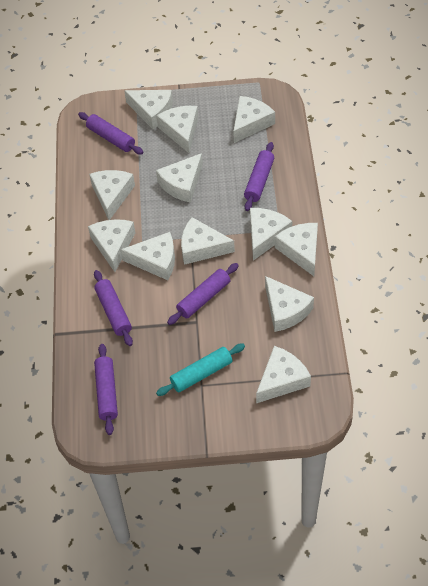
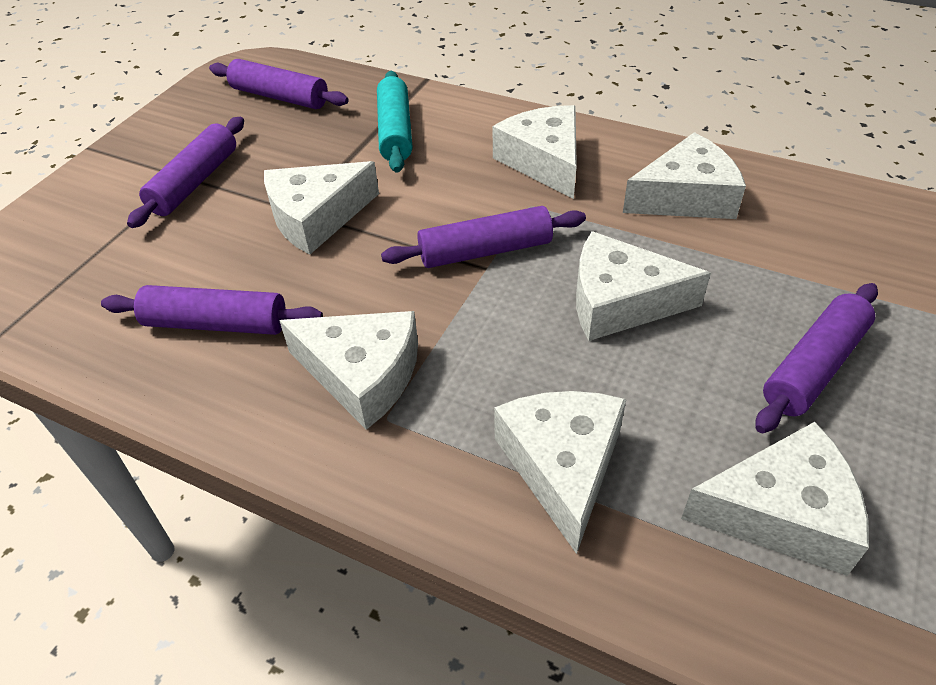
white cheese: 12 -> 7

